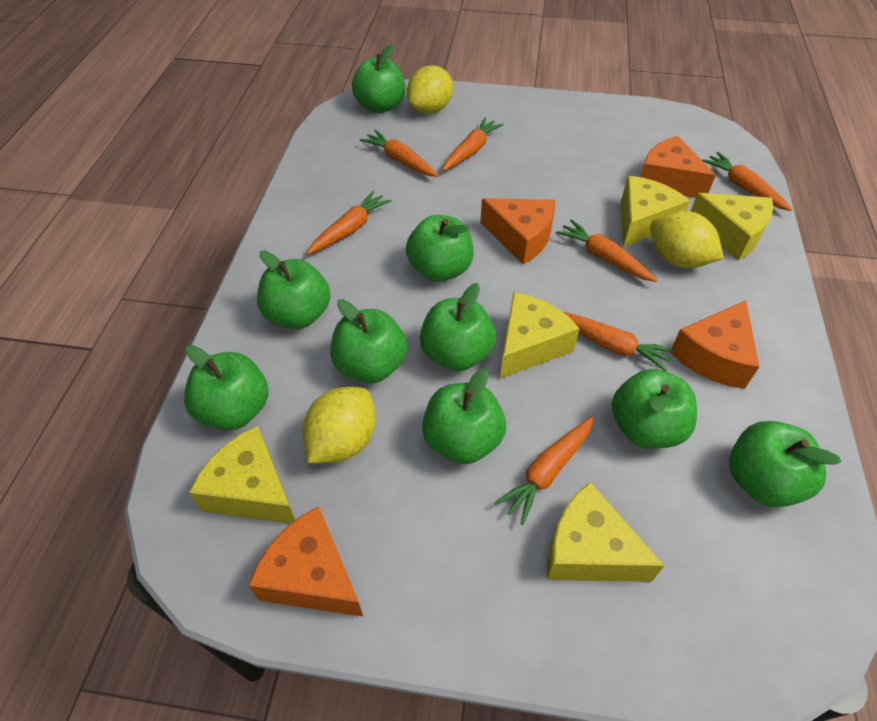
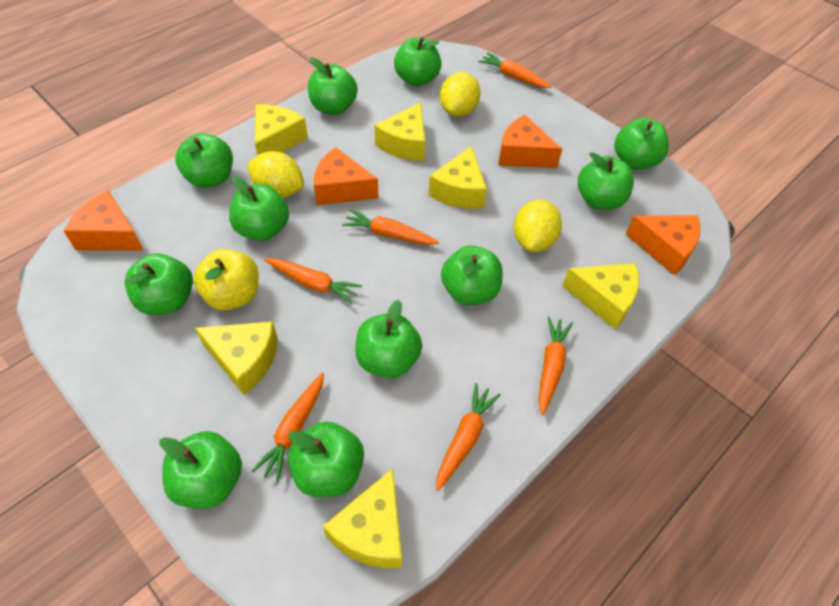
green apple: 9 -> 11
orange carrot: 7 -> 6
yellow apple: 0 -> 1
yellow cheese: 5 -> 6

